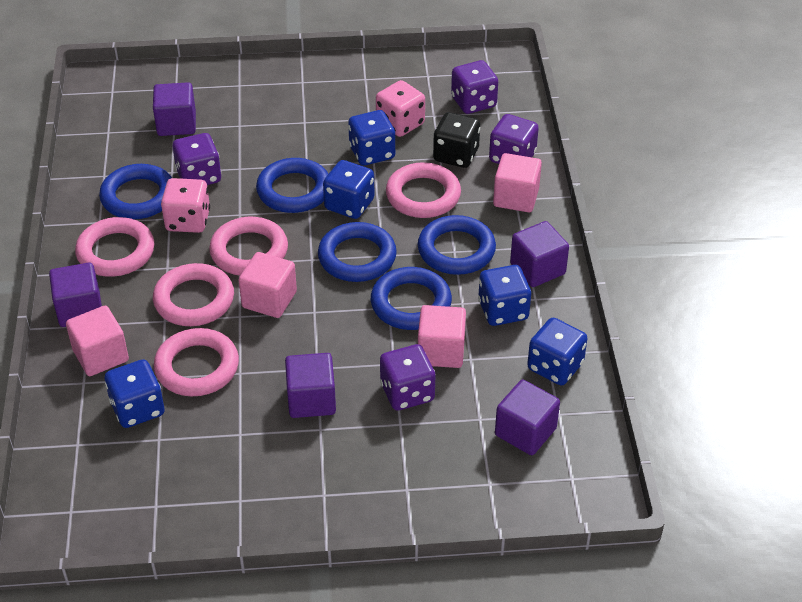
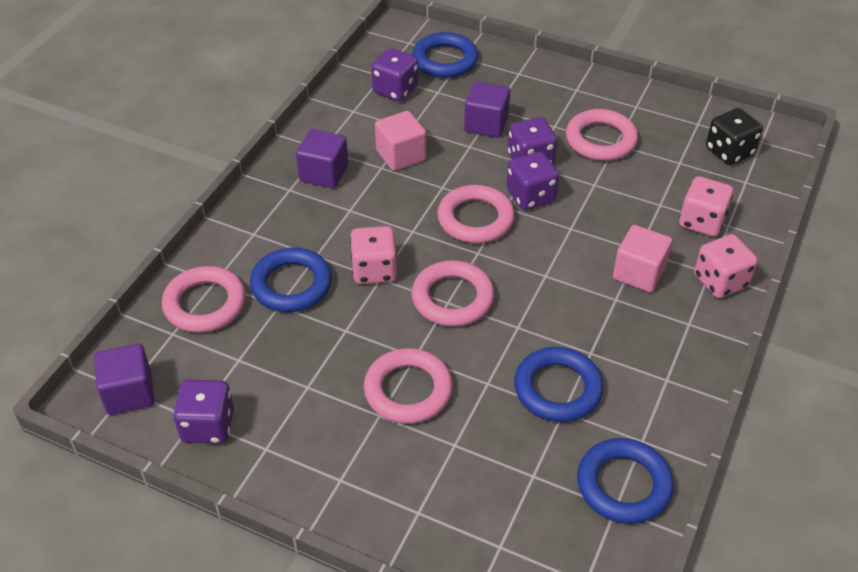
blue dice: 5 -> 0
blue ring: 5 -> 4
pink cube: 4 -> 2
pink dice: 2 -> 3
purple cube: 5 -> 3

